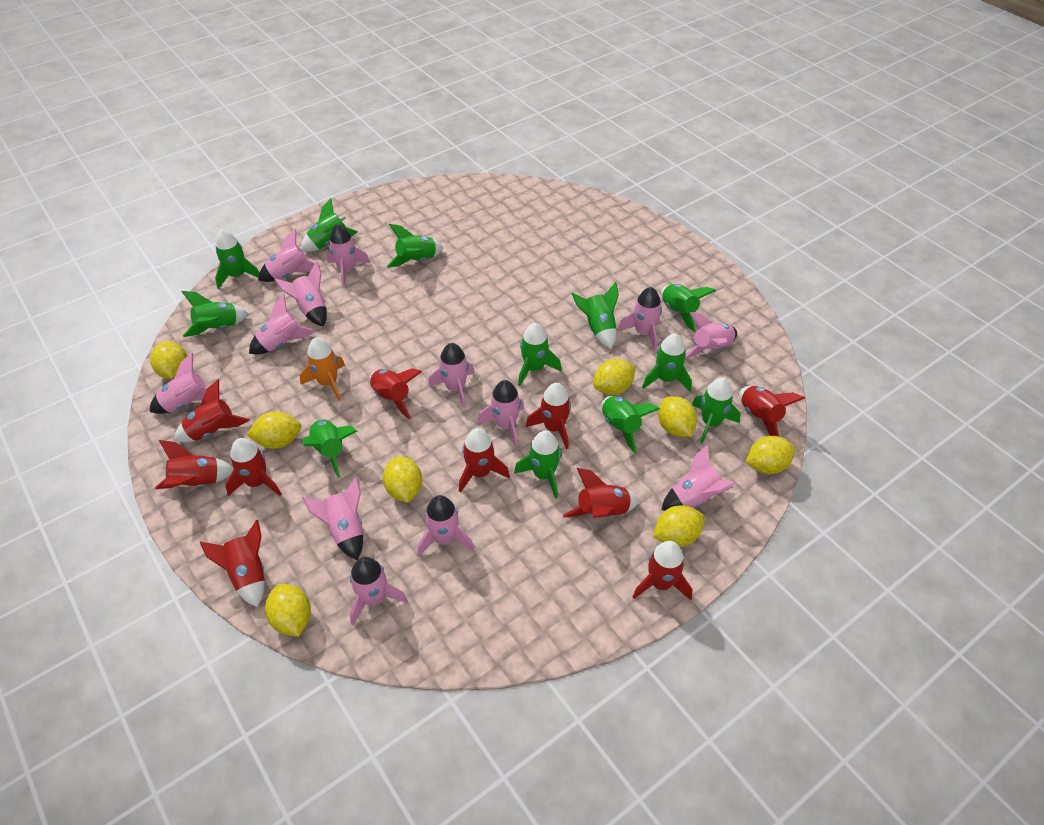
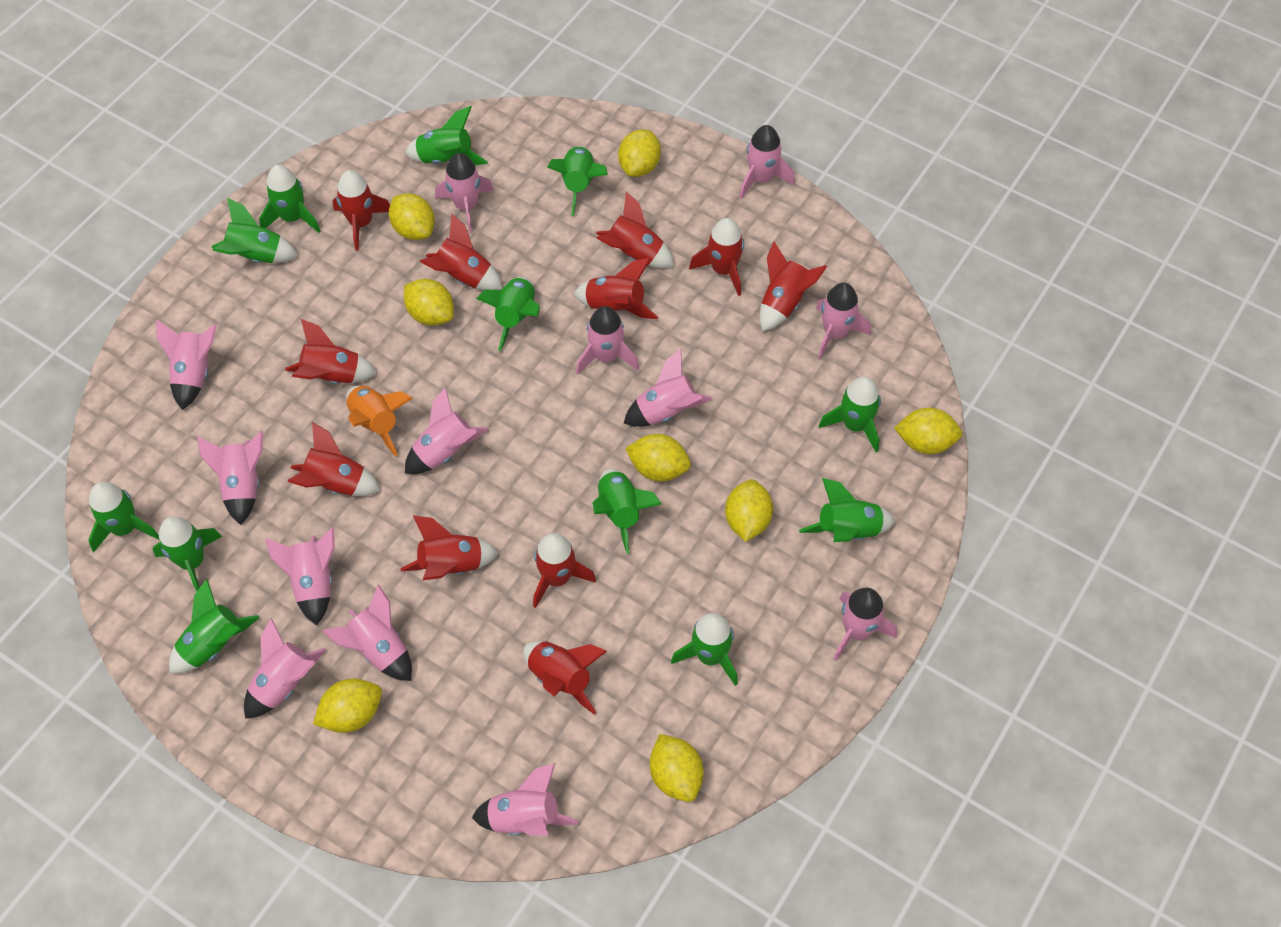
red rocket: 10 -> 11

